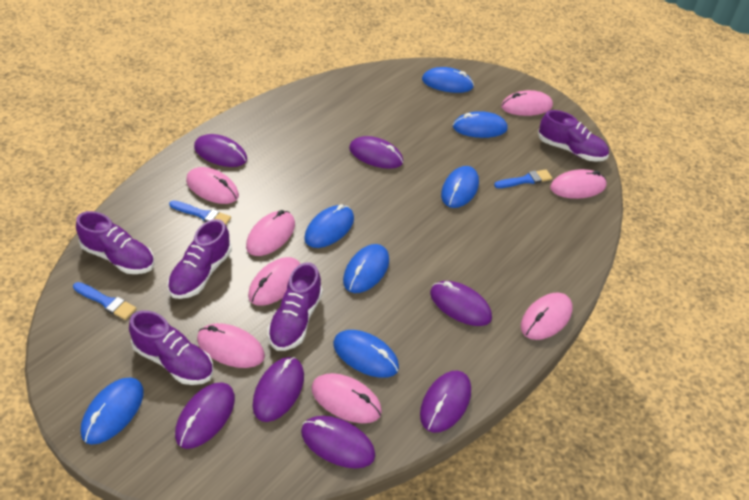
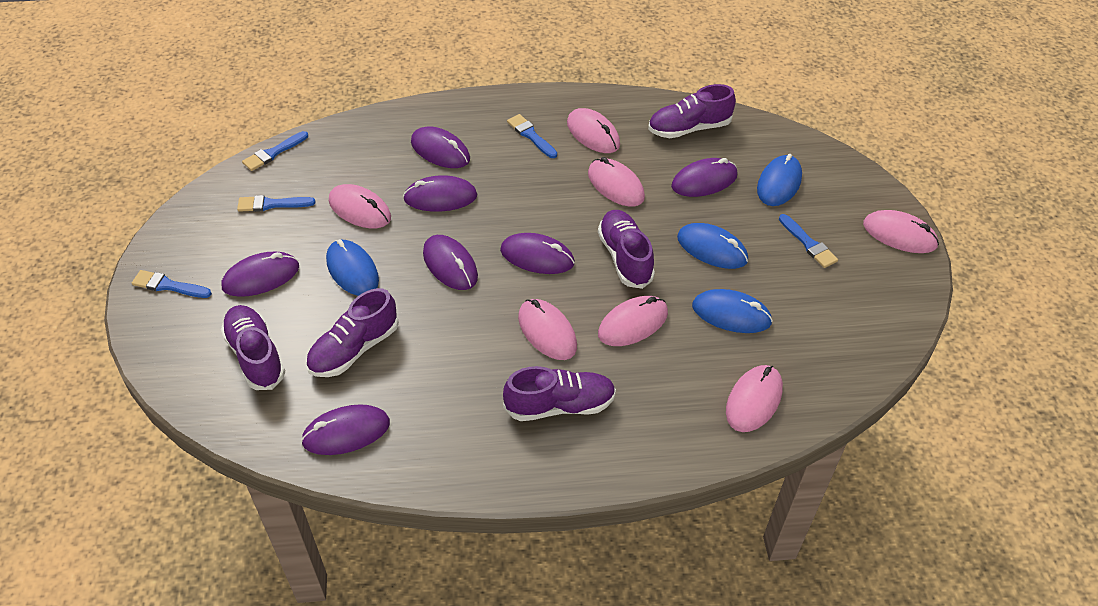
blue brush: 3 -> 5
blue mouse: 7 -> 4
pink mouse: 8 -> 7

